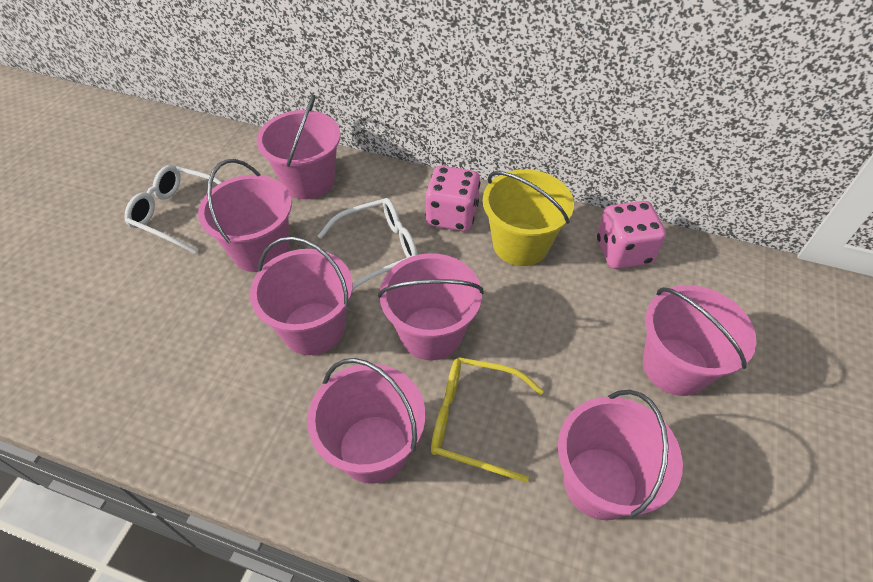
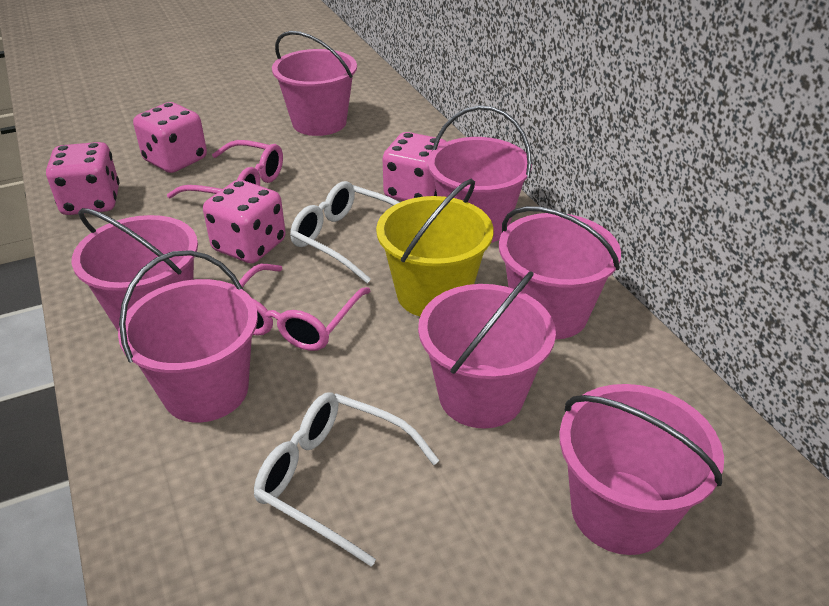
pink dice: 2 -> 4
pink glasses: 0 -> 2
yellow glasses: 1 -> 0

